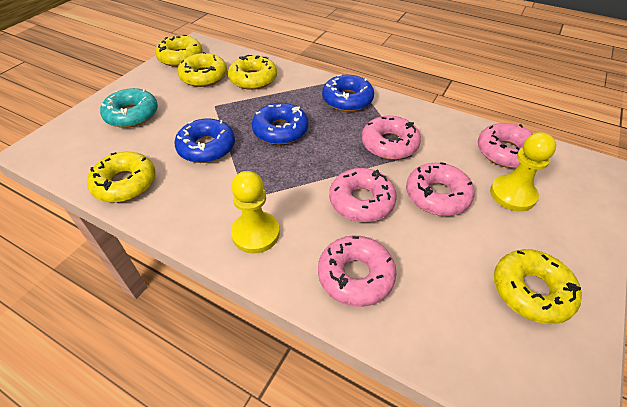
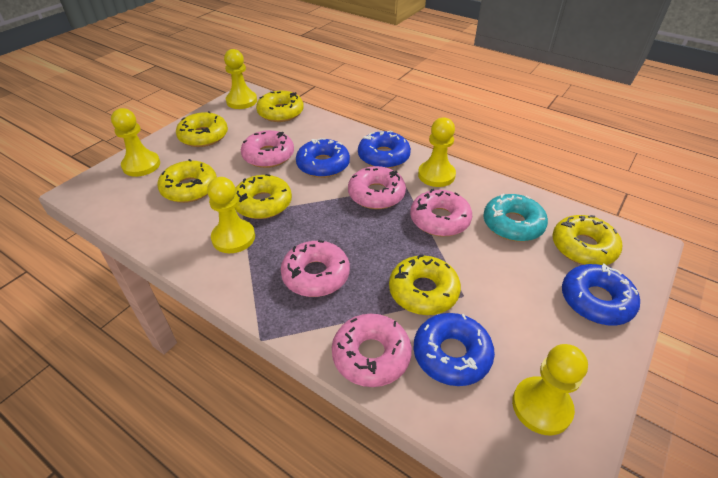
blue donut: 3 -> 4
yellow donut: 5 -> 6
yellow pawn: 2 -> 5

